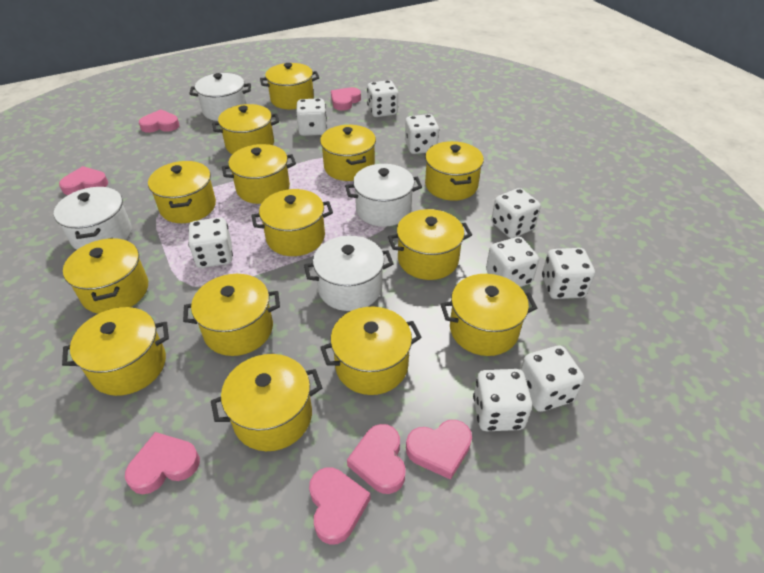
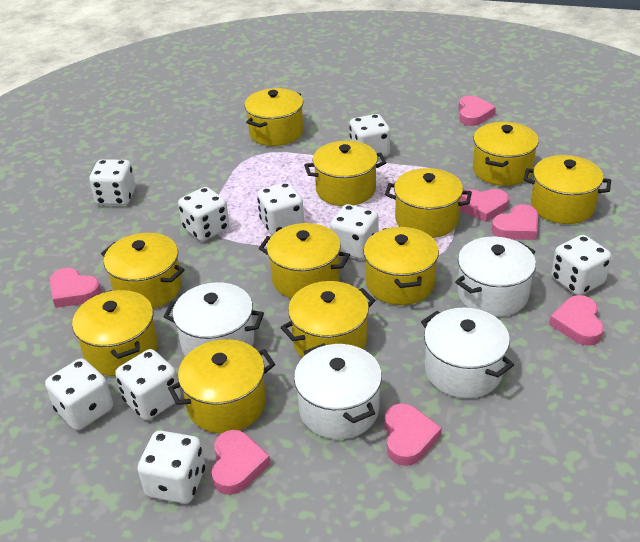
yellow pot: 14 -> 11

